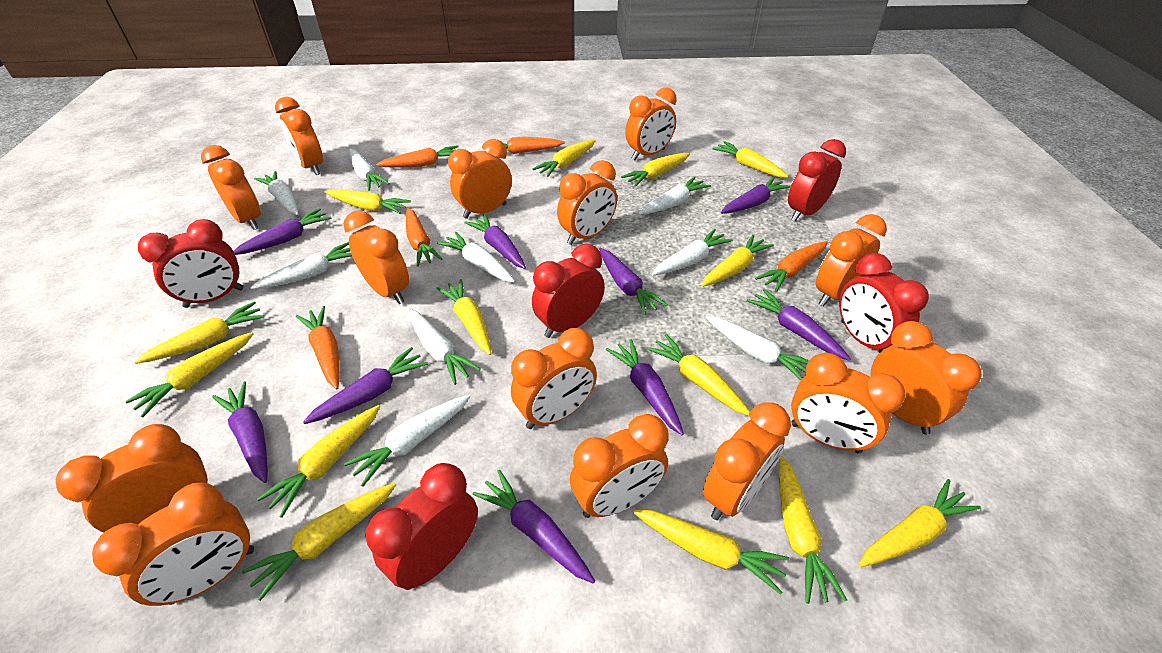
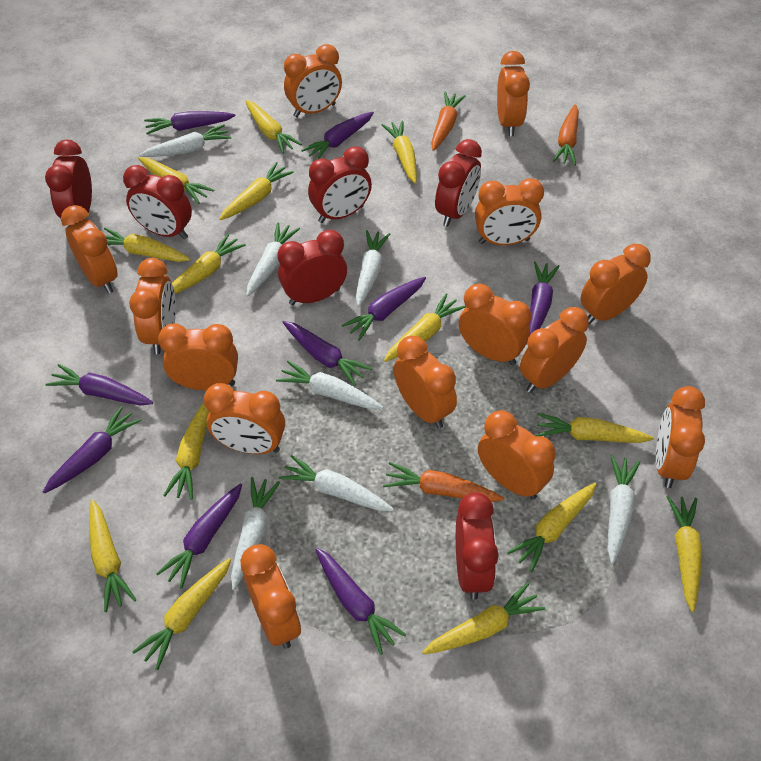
orange carrot: 5 -> 3
red clock: 5 -> 6
white carrot: 9 -> 7

